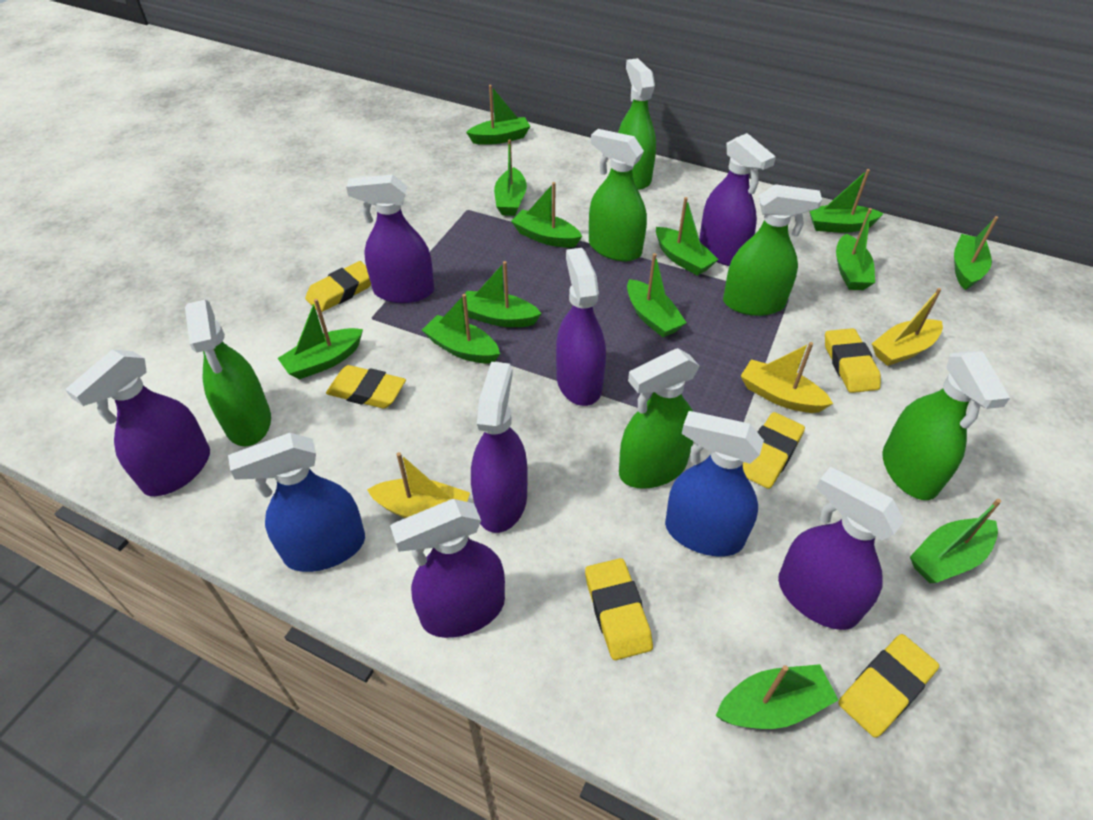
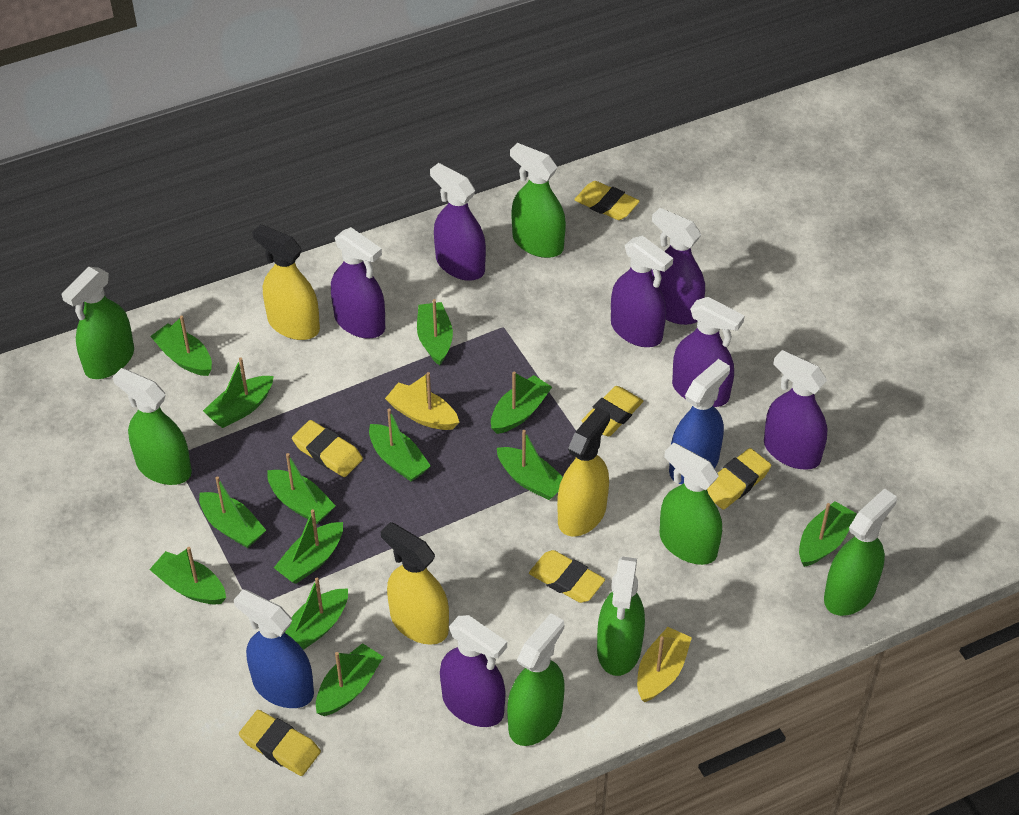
green spray bottle: 6 -> 7
yellow boat: 3 -> 2
yellow spray bottle: 0 -> 3

